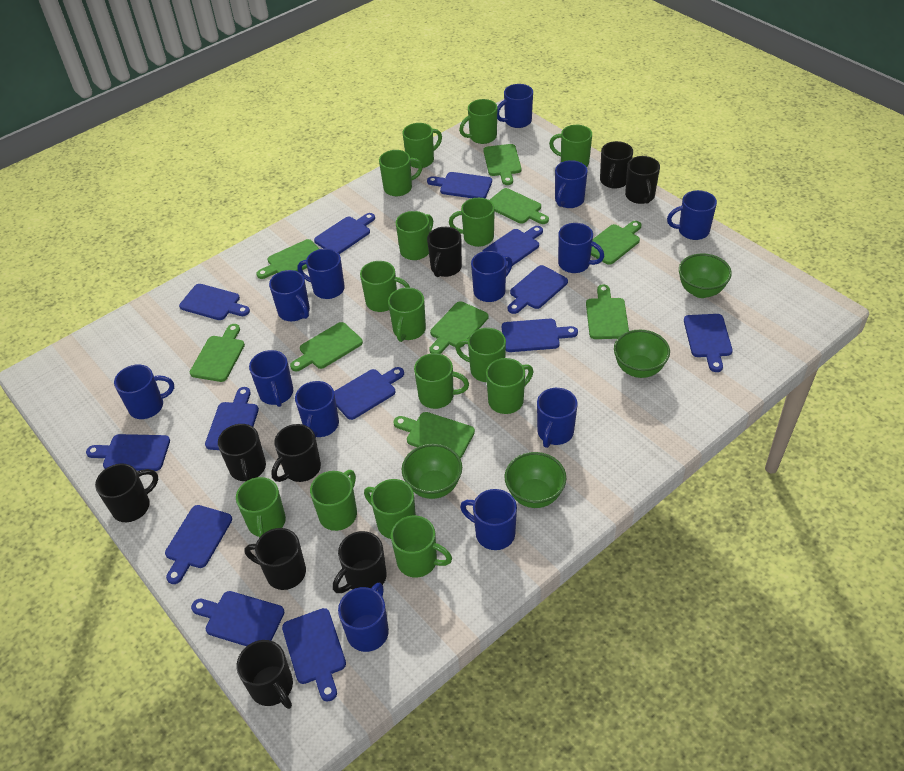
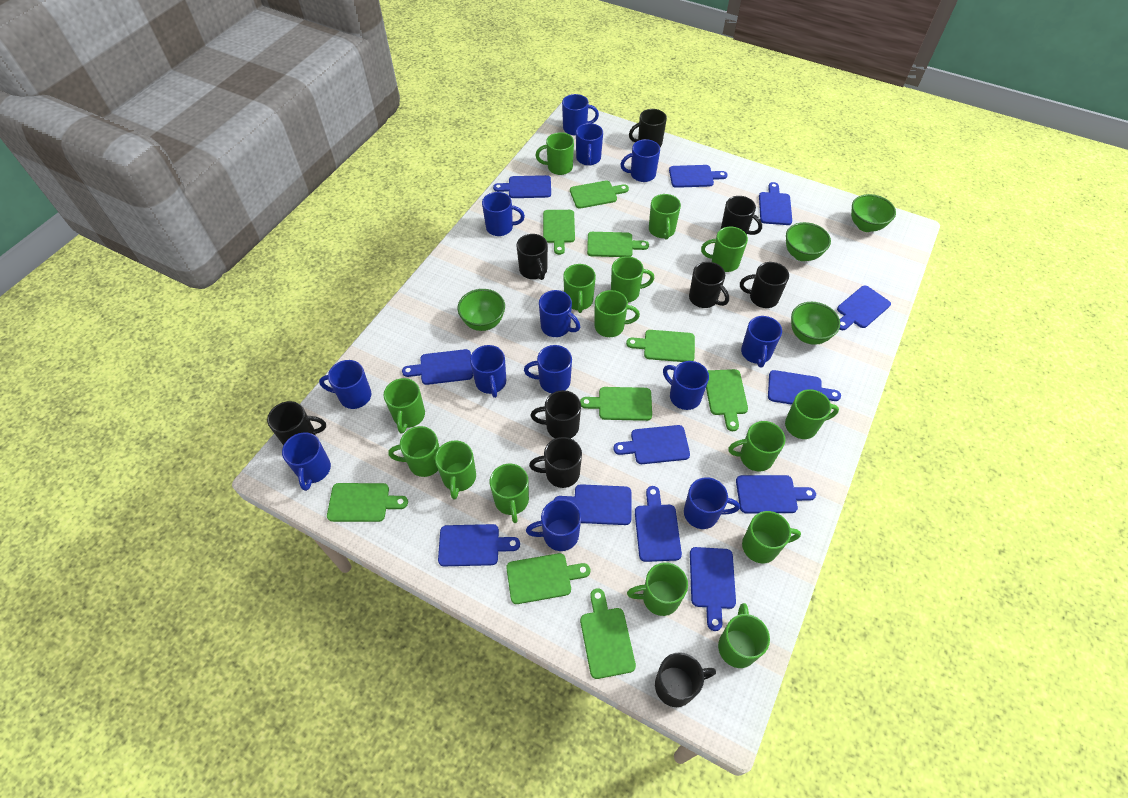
blue cutting board: 13 -> 12

